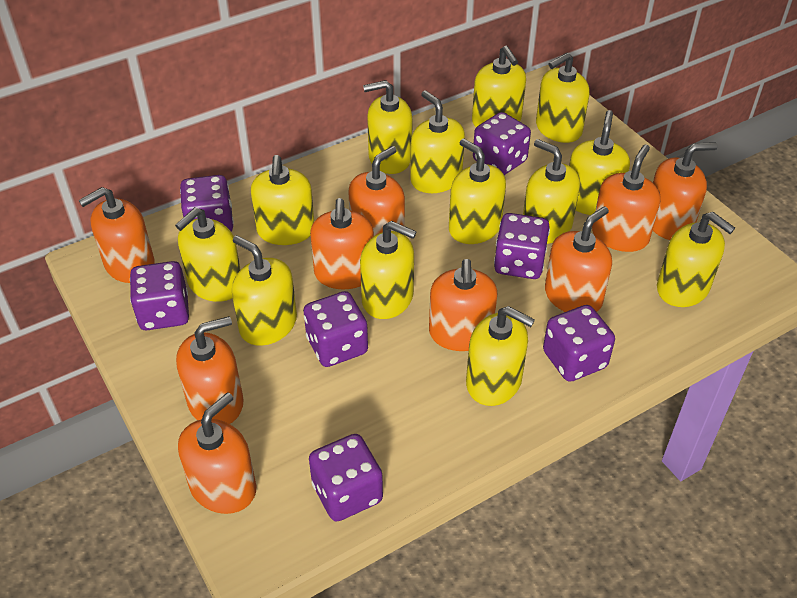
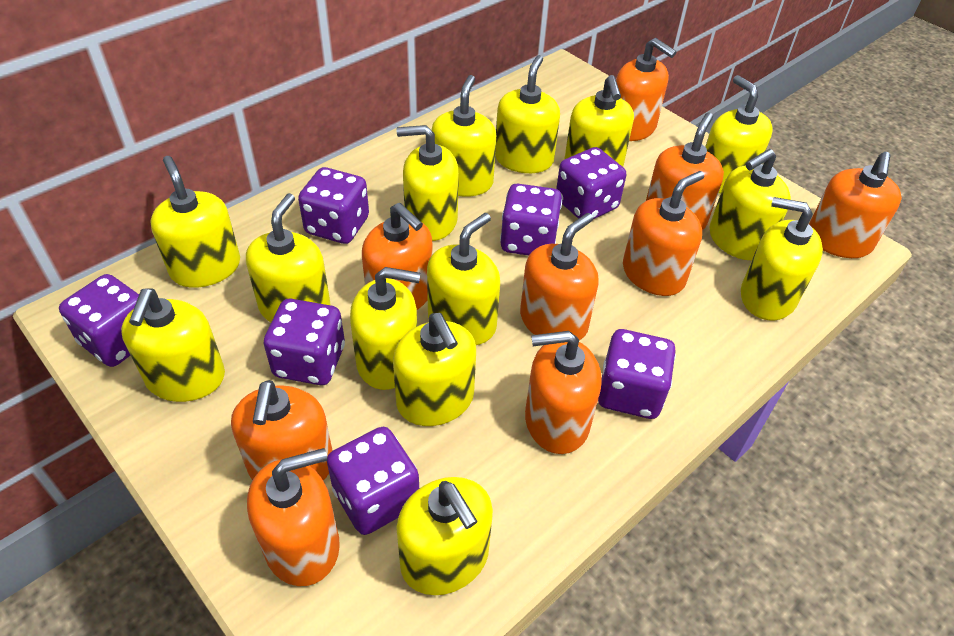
yellow soap dispenser: 13 -> 14

